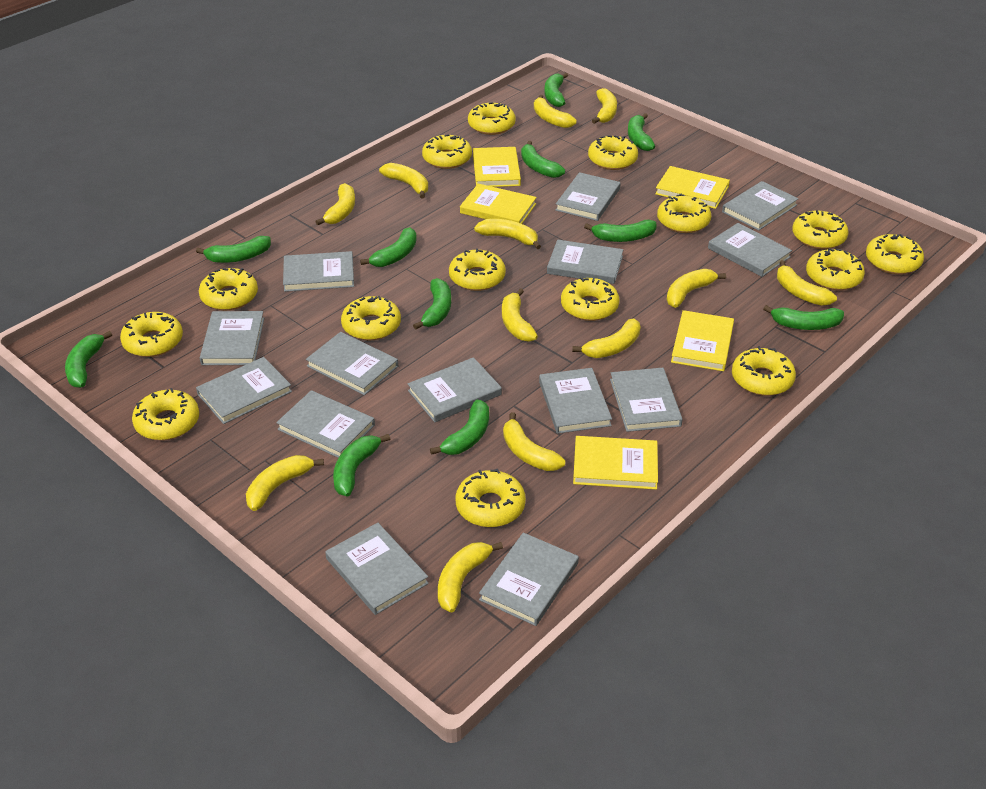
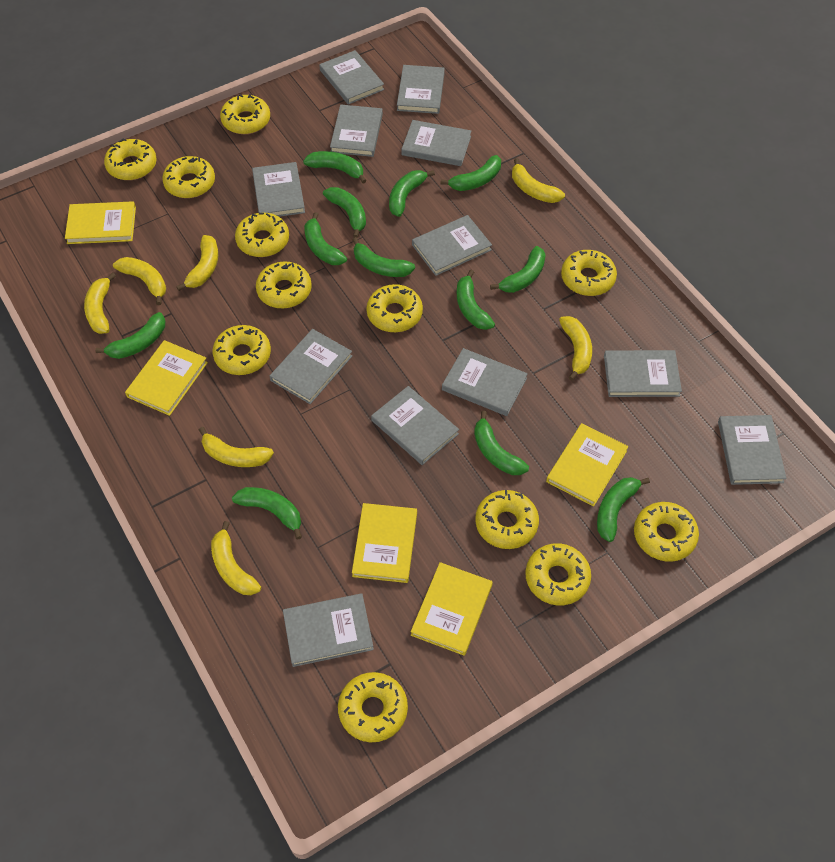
green banana: 11 -> 12
grey book: 14 -> 12
yellow banana: 12 -> 7
yellow donut: 15 -> 12

